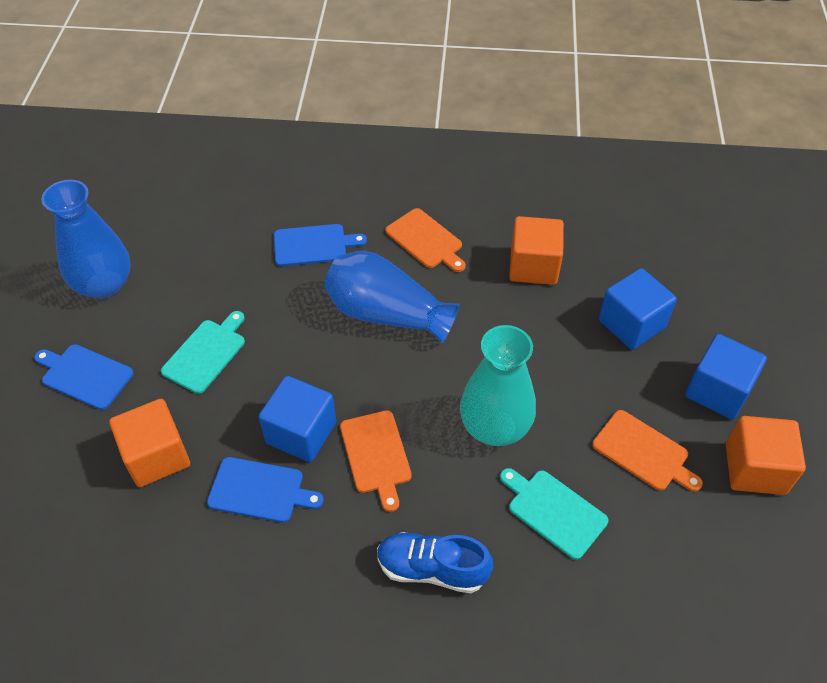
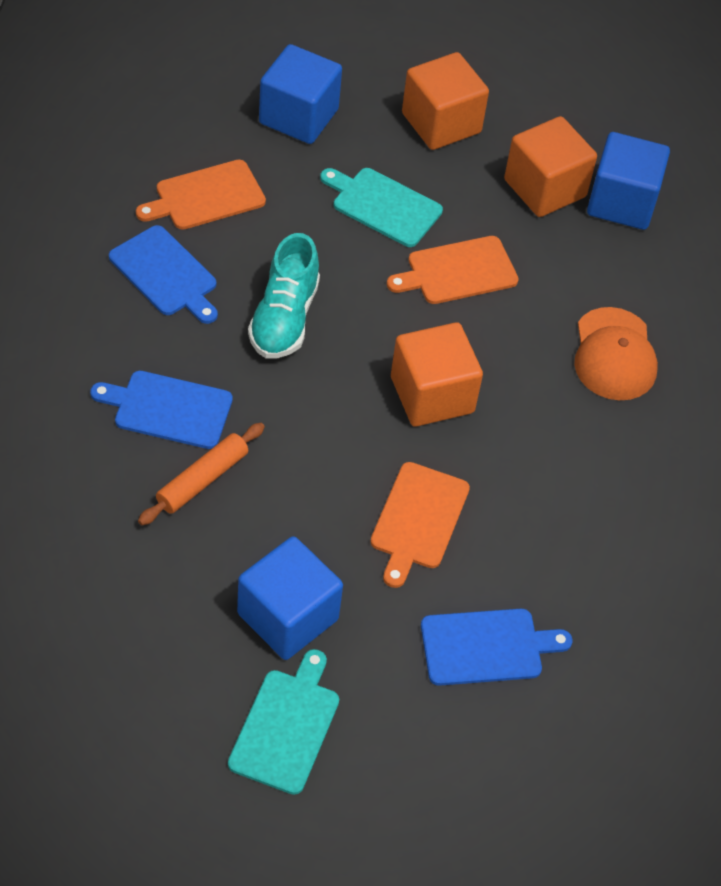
blue shoe: 1 -> 0
blue vase: 2 -> 0
orange cap: 0 -> 1
orange rolling pin: 0 -> 1
turquoise shoe: 0 -> 1
turquoise vase: 1 -> 0

